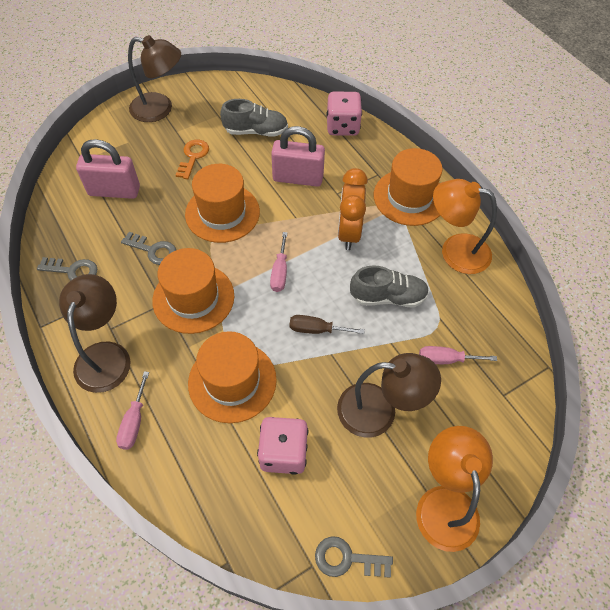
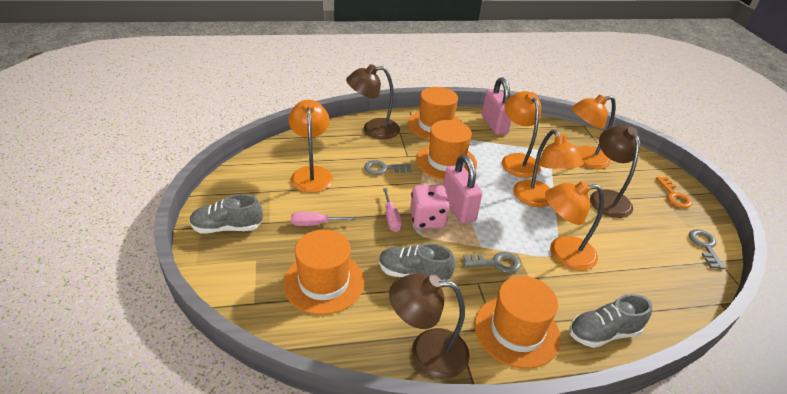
brown screwdriver: 1 -> 0
grey shoe: 2 -> 3
orange clock: 1 -> 0
orange lamp: 2 -> 5
pink dice: 2 -> 1
pink screwdriver: 3 -> 2

